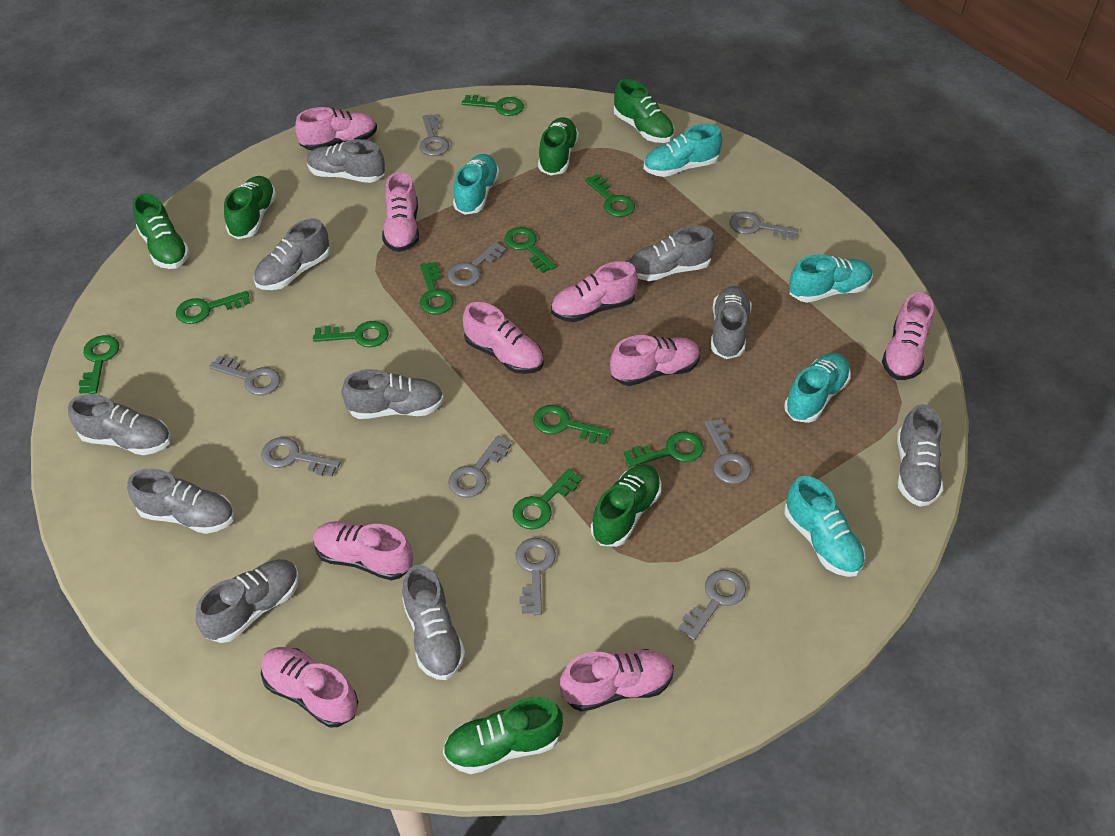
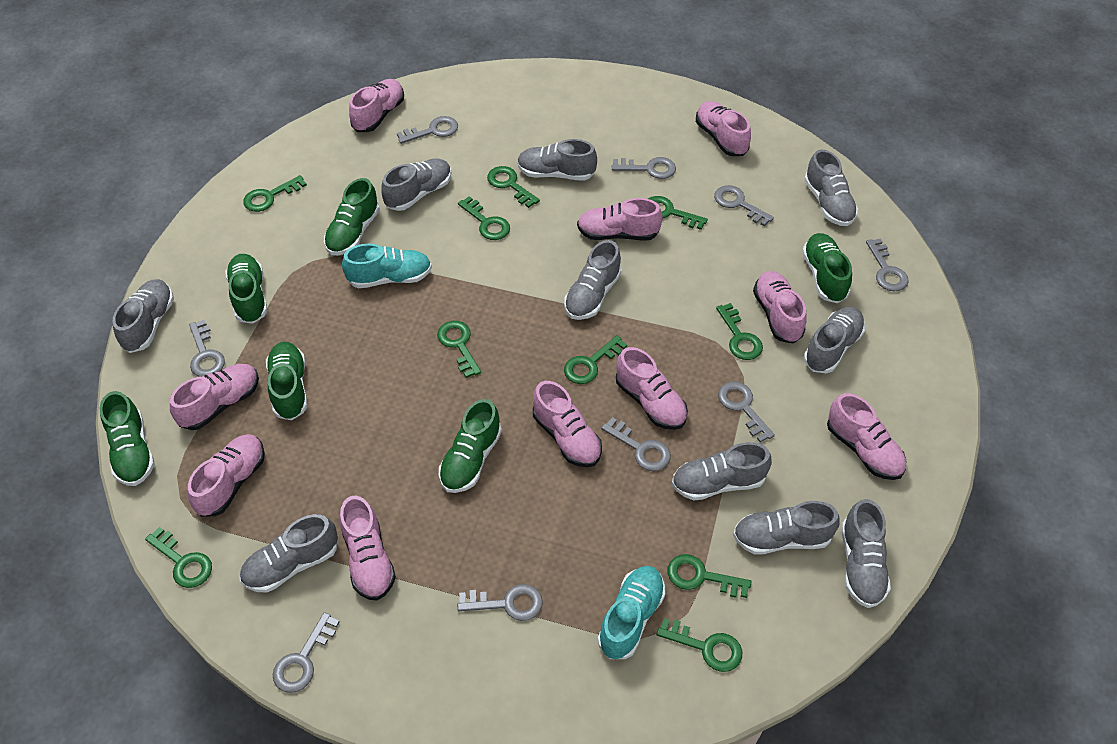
pink shoe: 9 -> 10
turquoise shoe: 5 -> 2

